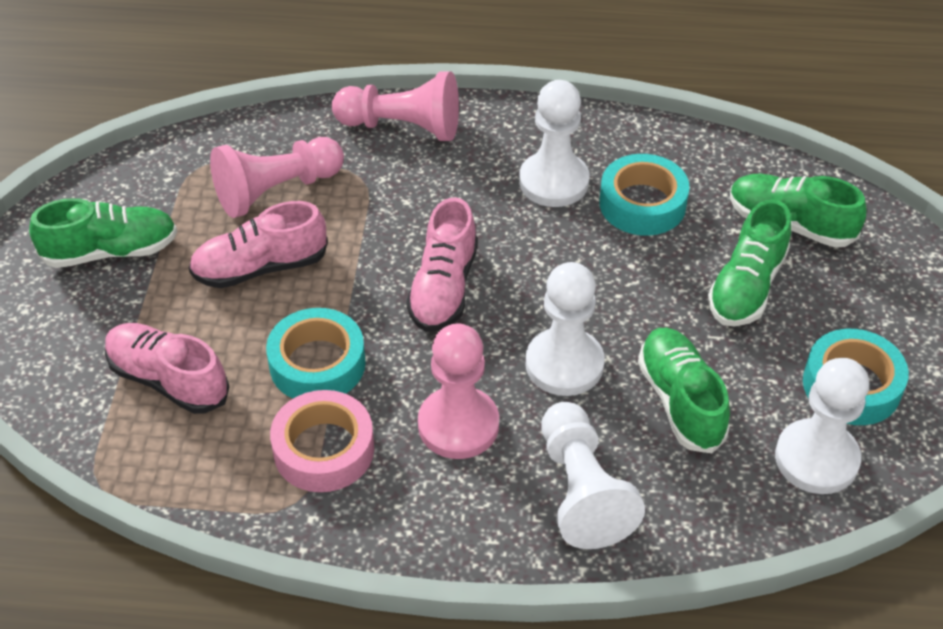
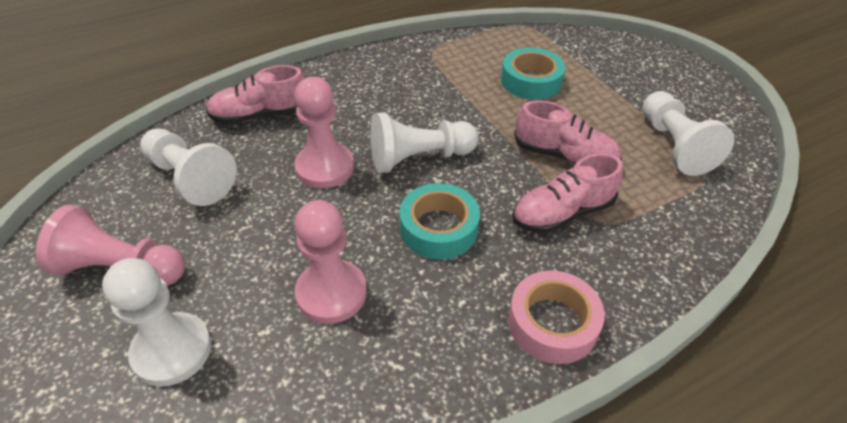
green shoe: 4 -> 0
turquoise tape: 3 -> 2

